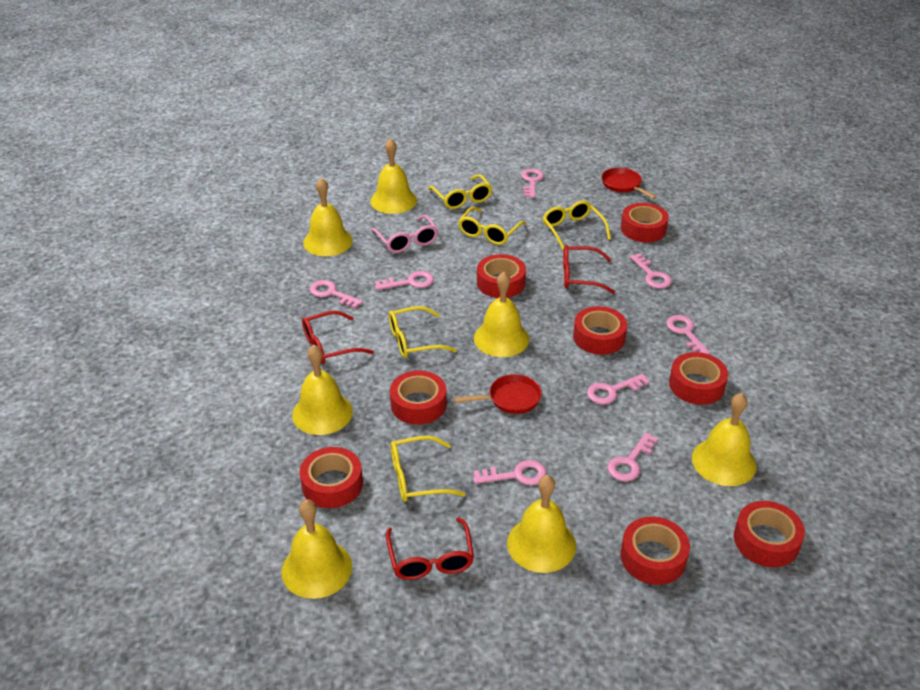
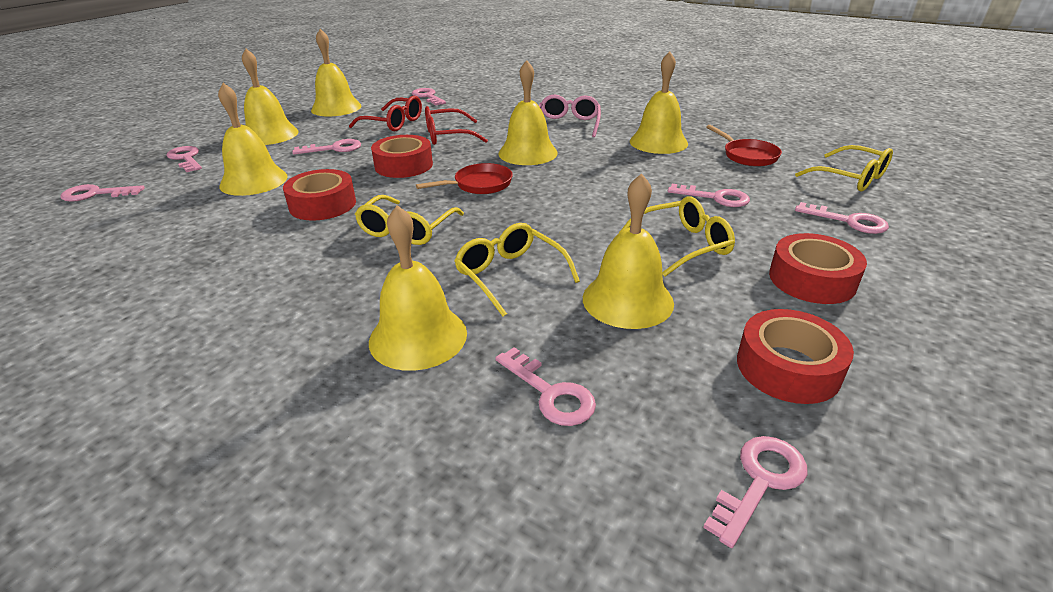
red glasses: 3 -> 2
red tape: 8 -> 4
yellow glasses: 5 -> 4

